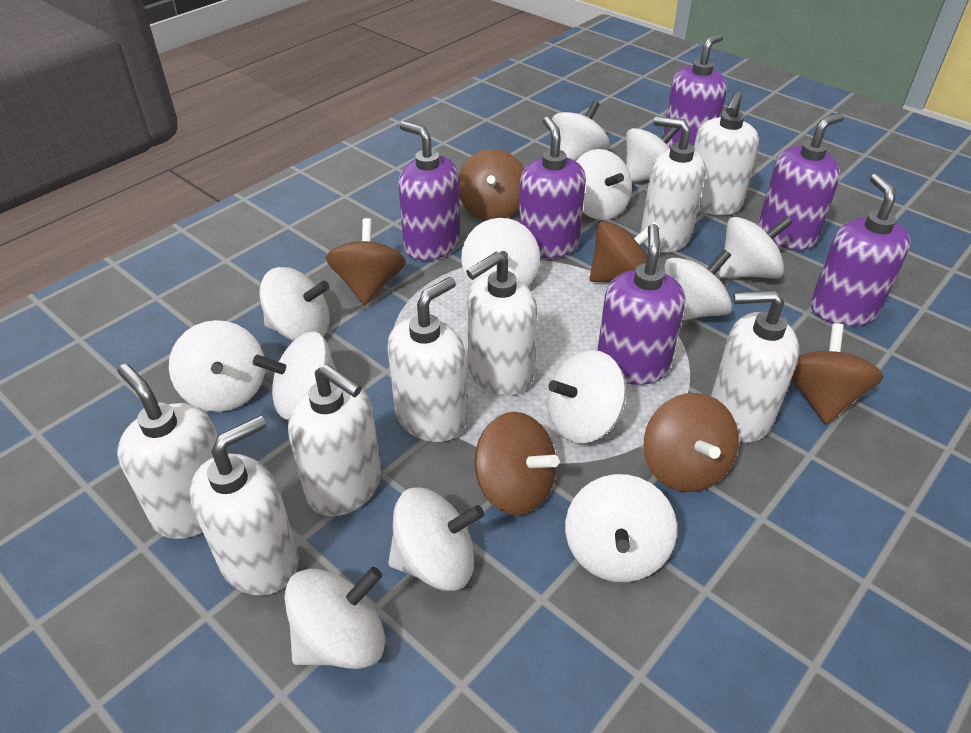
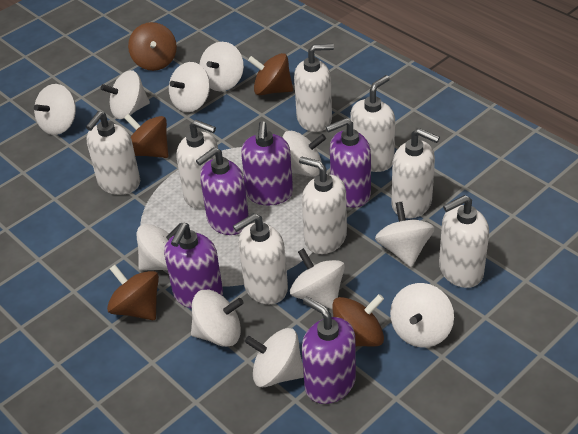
brown spinning top: 6 -> 5
purple soap dispenser: 6 -> 5
white spinning top: 13 -> 11

